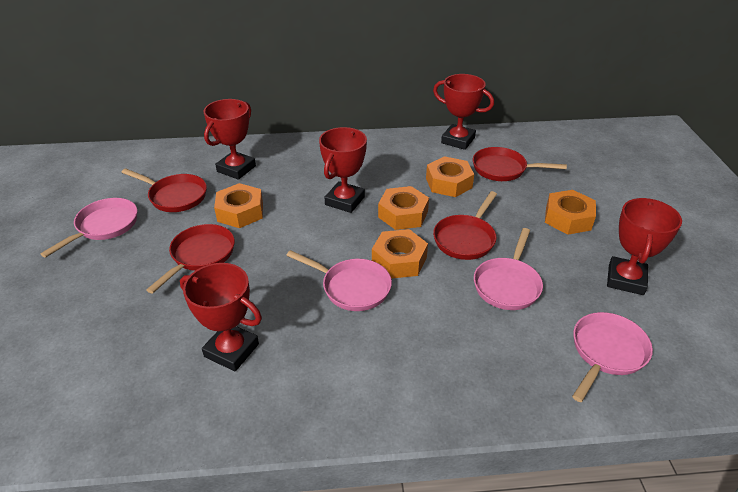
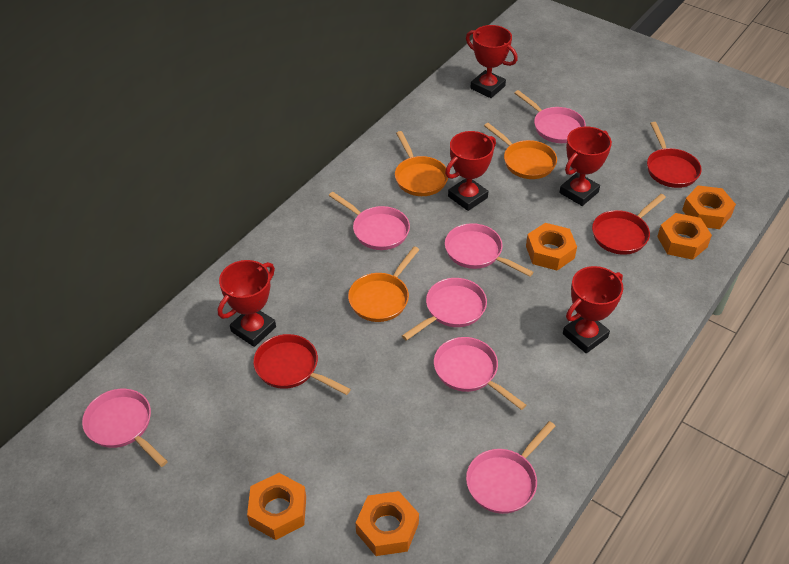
orange pan: 0 -> 3
pink pan: 4 -> 7
red pan: 4 -> 3

